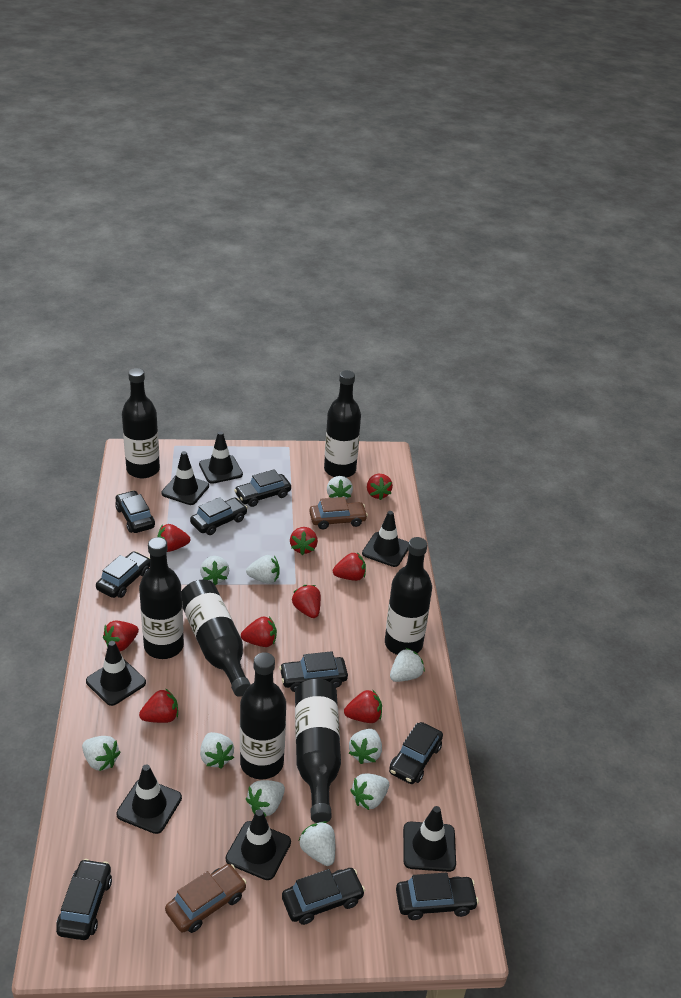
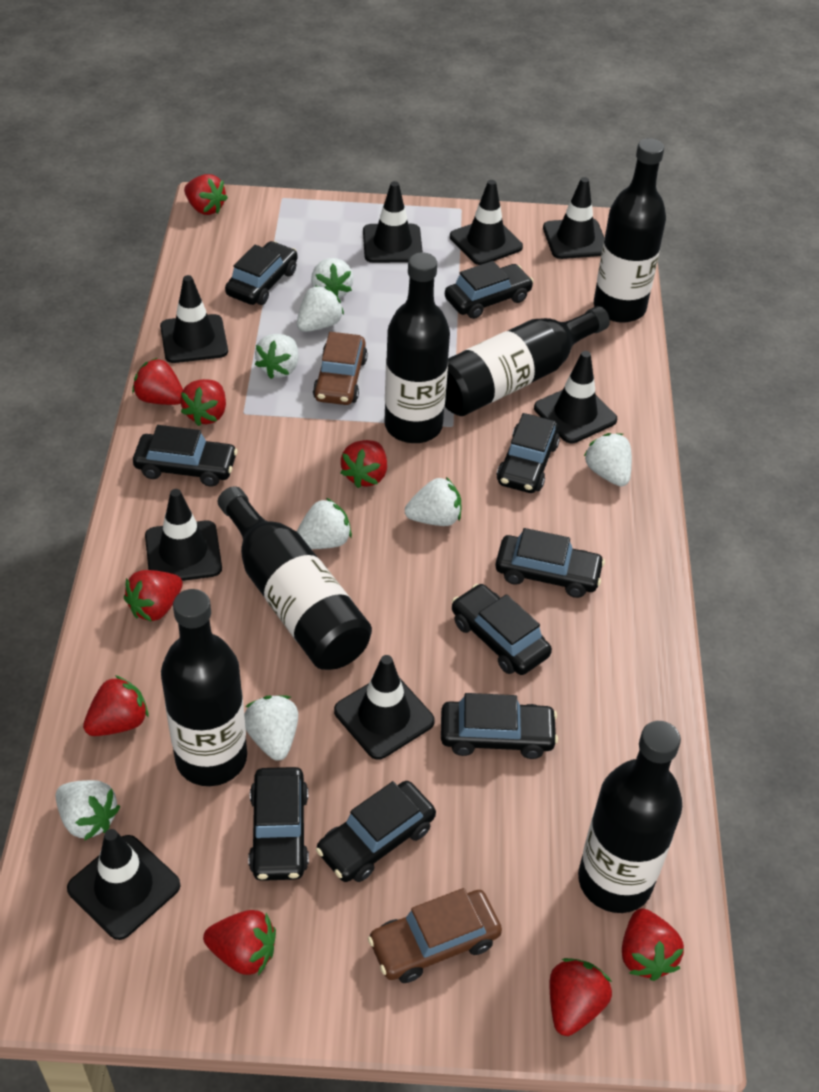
black bottle: 7 -> 6
black traffic cone: 7 -> 8
white strawberry: 10 -> 8

